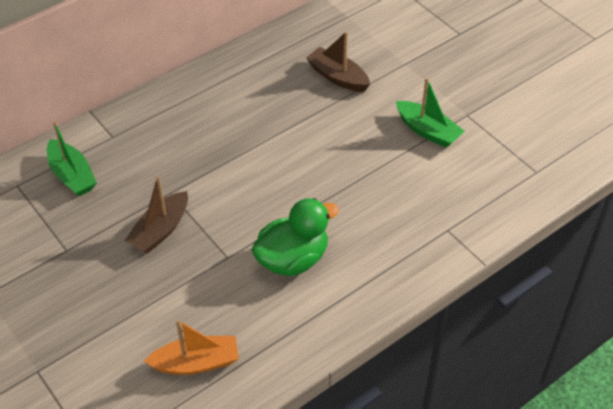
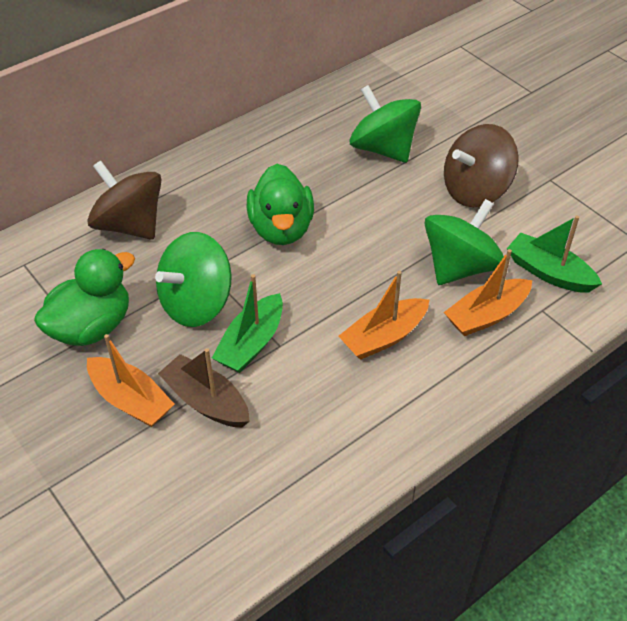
brown boat: 2 -> 1
brown spinning top: 0 -> 2
green duck: 1 -> 2
green spinning top: 0 -> 3
orange boat: 1 -> 3

